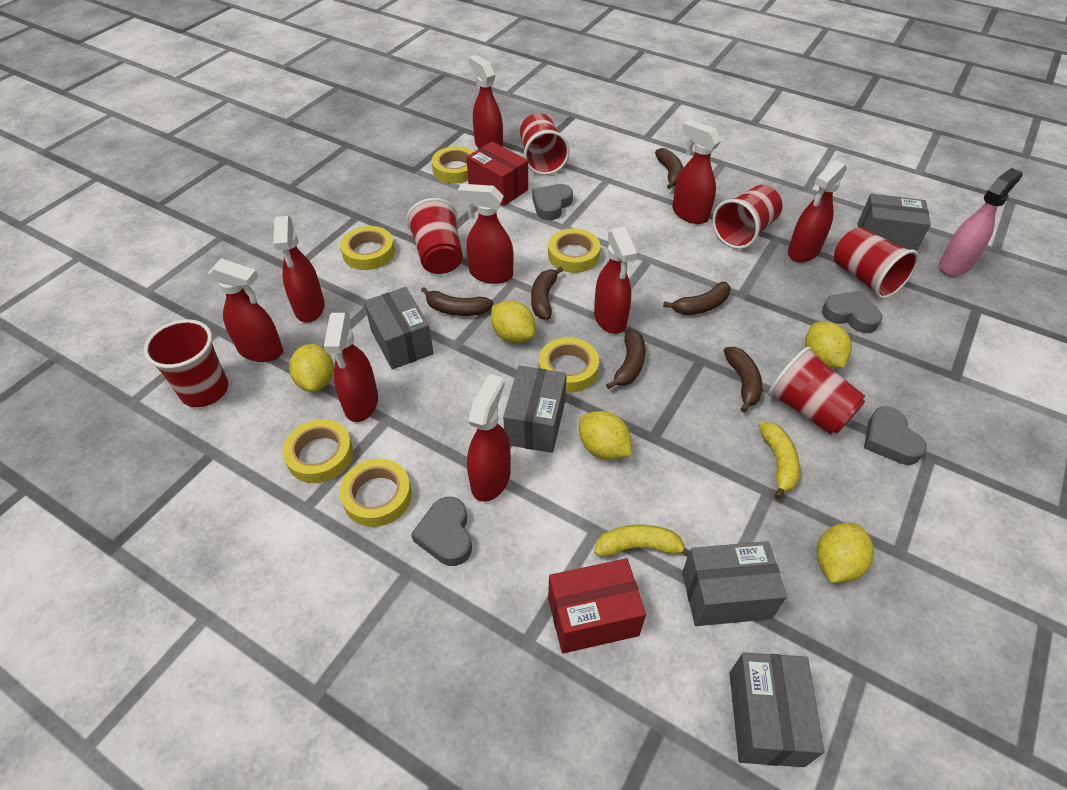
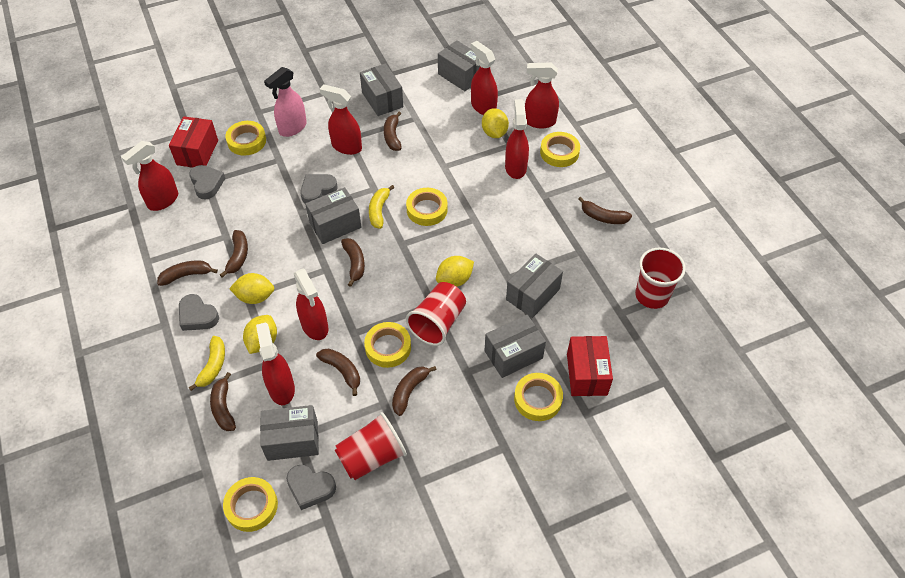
brown banana: 6 -> 8
grey box: 5 -> 6
red cup: 6 -> 3
red spray bottle: 9 -> 7
yellow lemon: 5 -> 4

